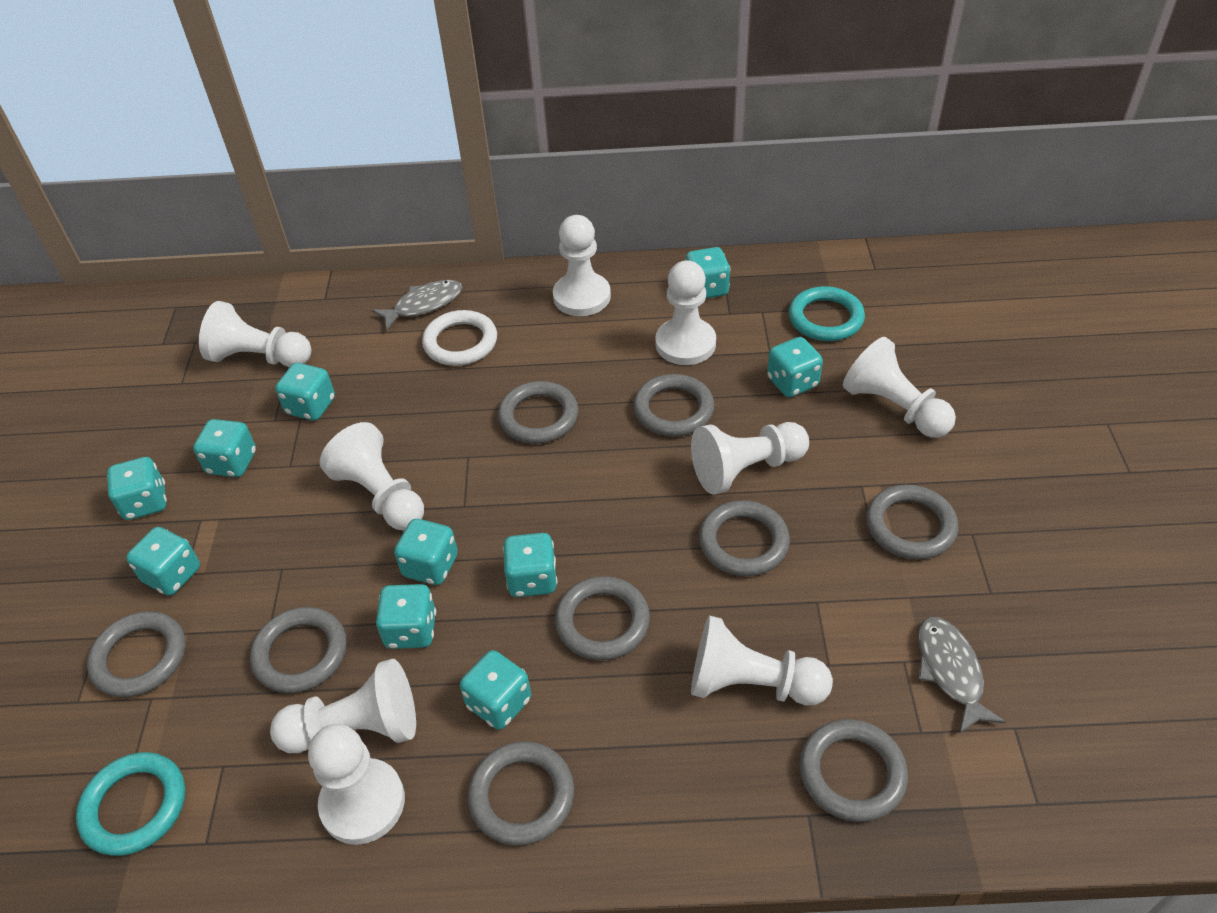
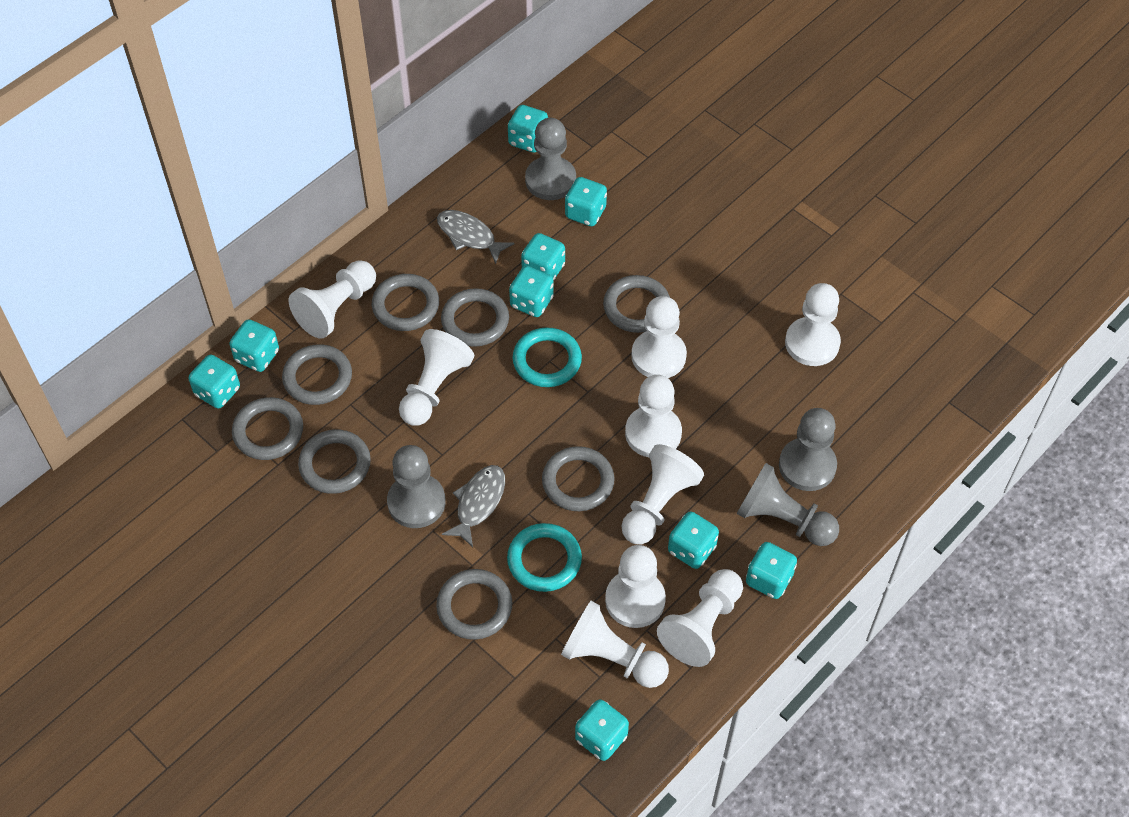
grey pawn: 0 -> 4
grey ring: 9 -> 8
turquoise dice: 10 -> 9
white ring: 1 -> 0

